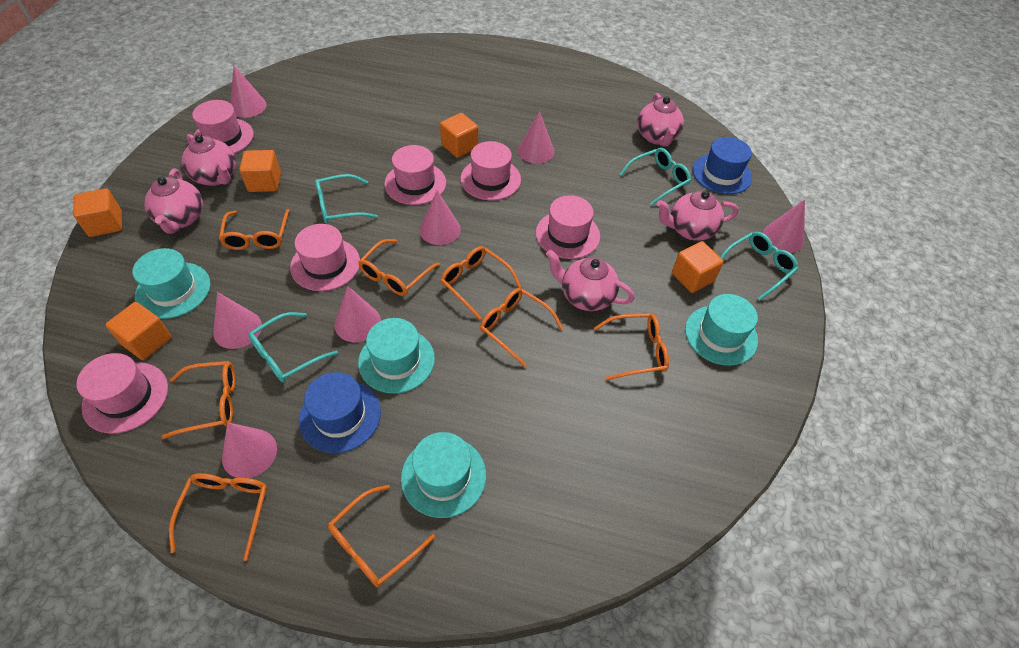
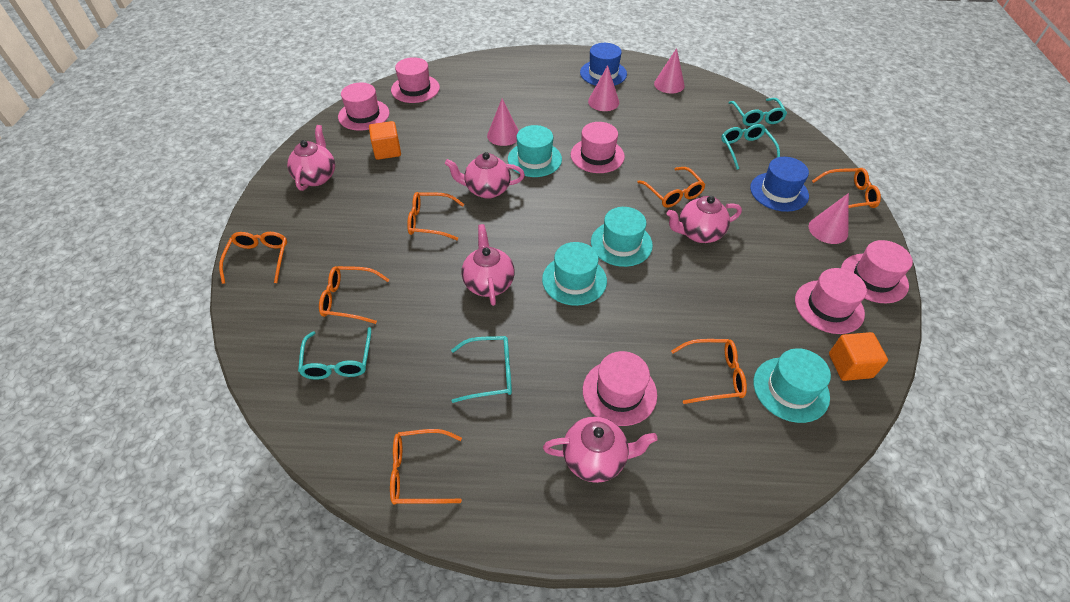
orange cube: 5 -> 2
orange glasses: 8 -> 7
pink cone: 7 -> 4

